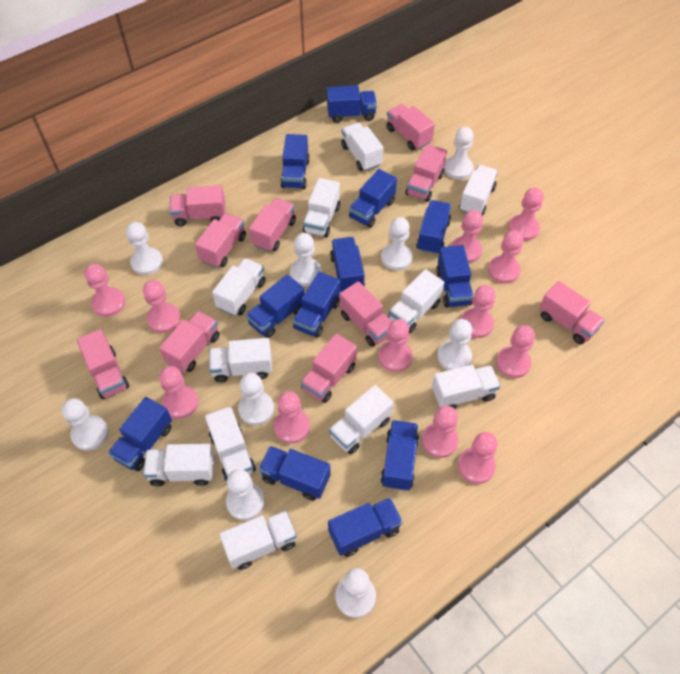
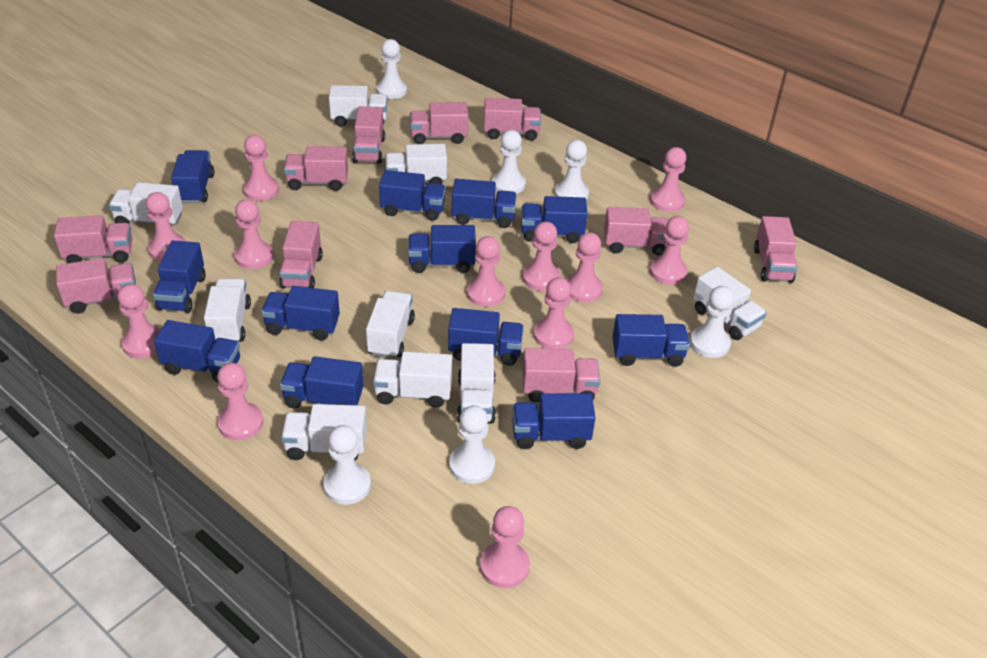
white pawn: 9 -> 6
white truck: 11 -> 9

